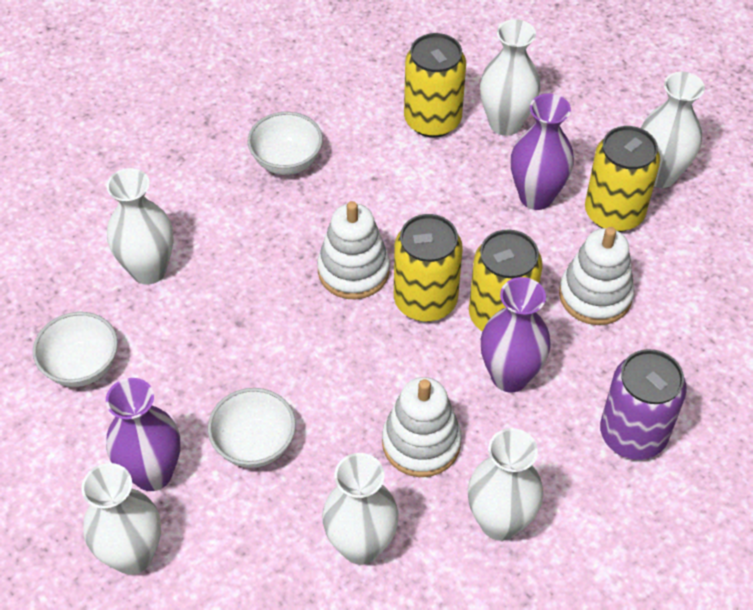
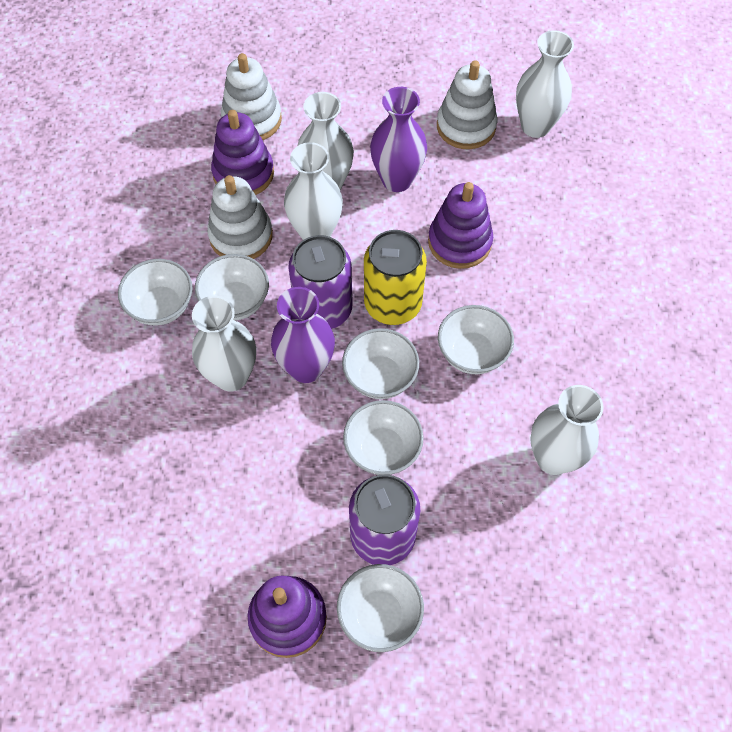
purple can: 1 -> 2
purple stacking toy: 0 -> 3
purple vase: 3 -> 2
white bowl: 3 -> 6
white vase: 6 -> 5
yellow can: 4 -> 1

